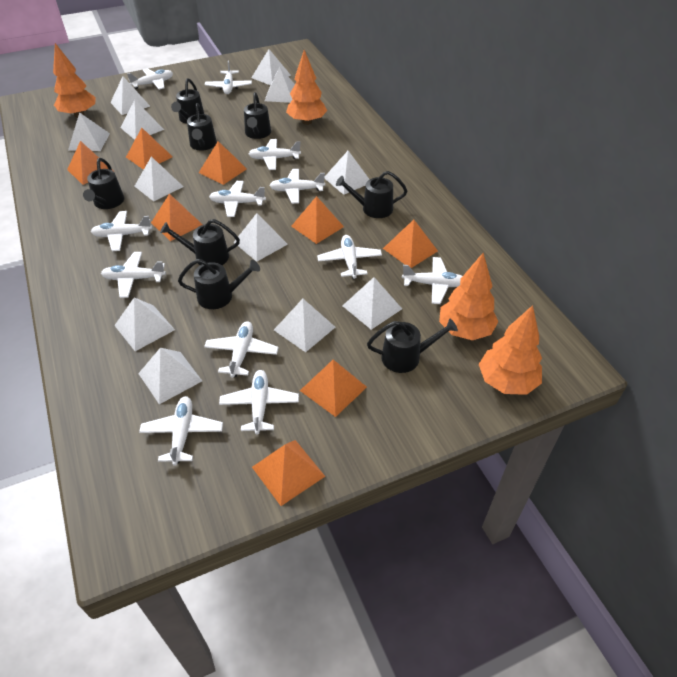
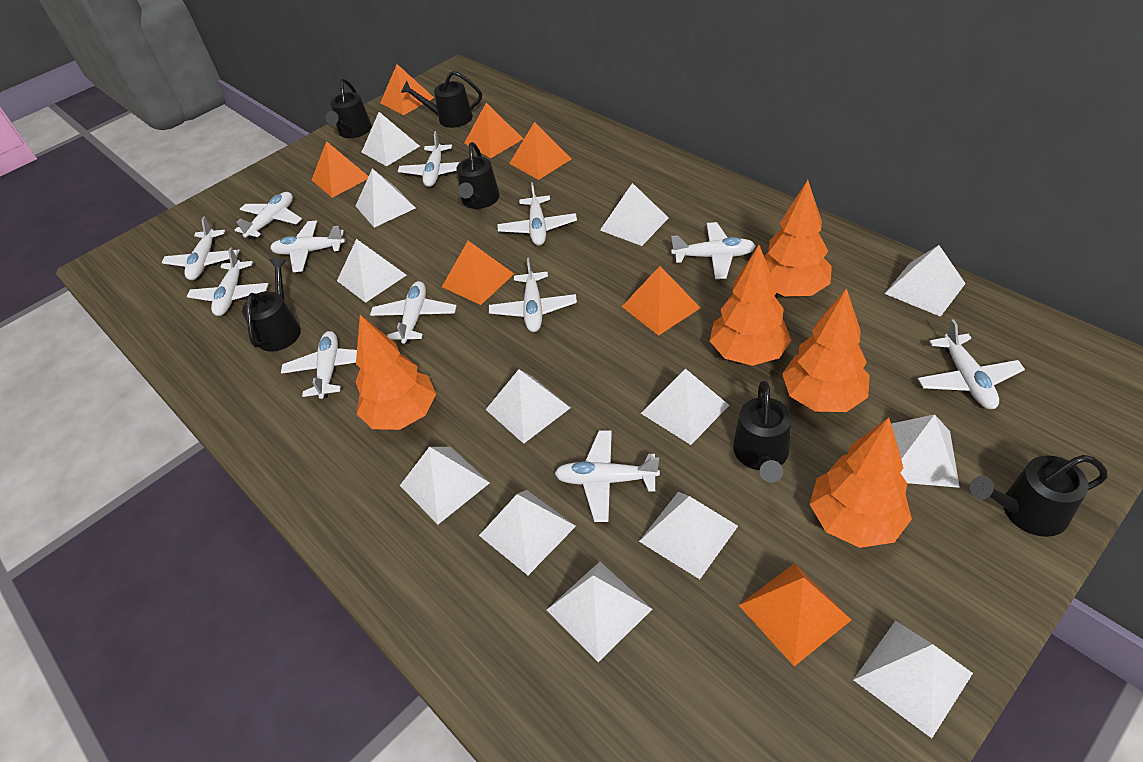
black watering can: 8 -> 6
orange pyramid: 8 -> 7
orange tree: 4 -> 5
white pyramid: 12 -> 13

